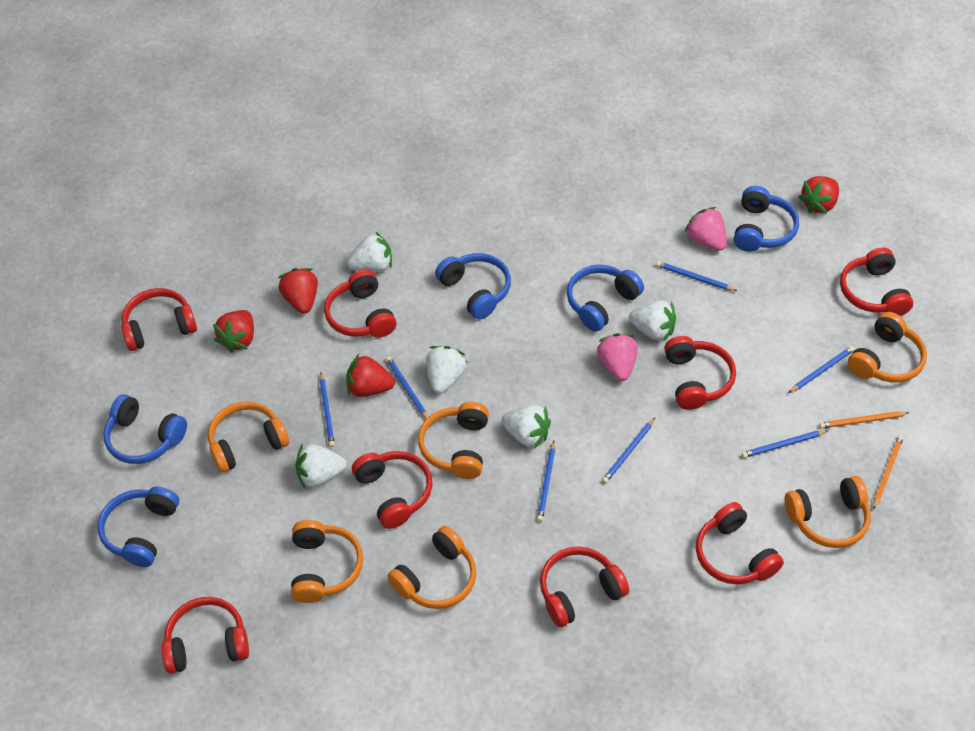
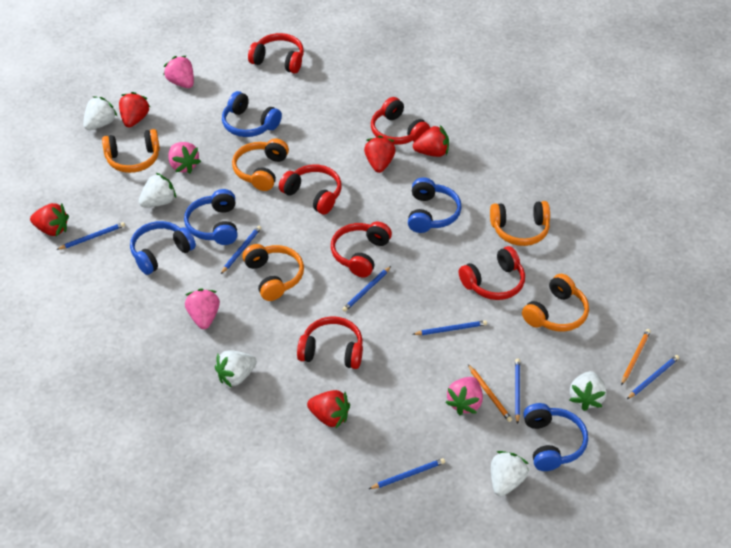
orange headphones: 6 -> 5
pink strawberry: 2 -> 4
red headphones: 8 -> 6
red strawberry: 4 -> 5

